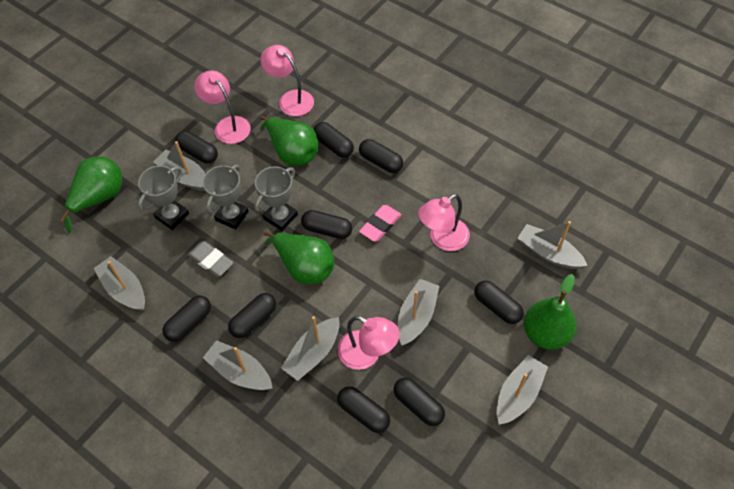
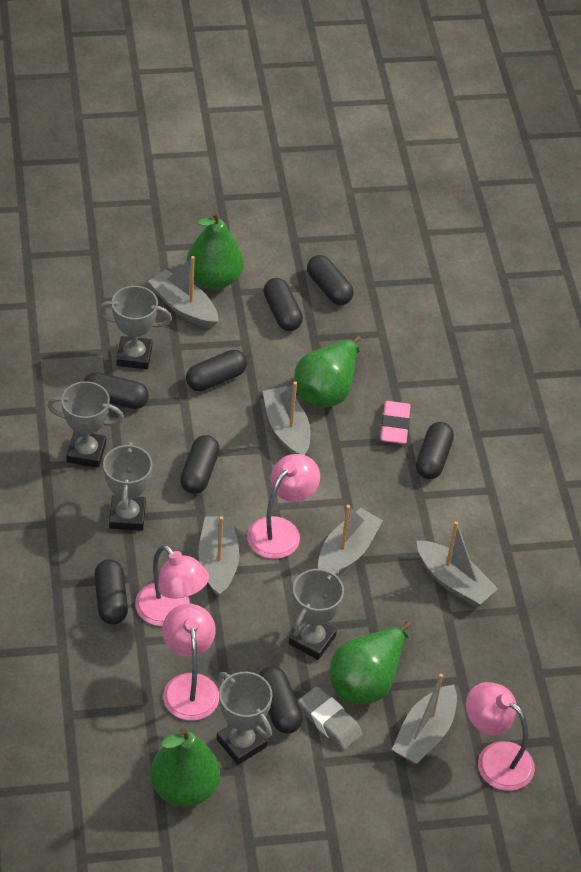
black capsule: 9 -> 8
grey boat: 7 -> 6
grey trophy: 3 -> 5

